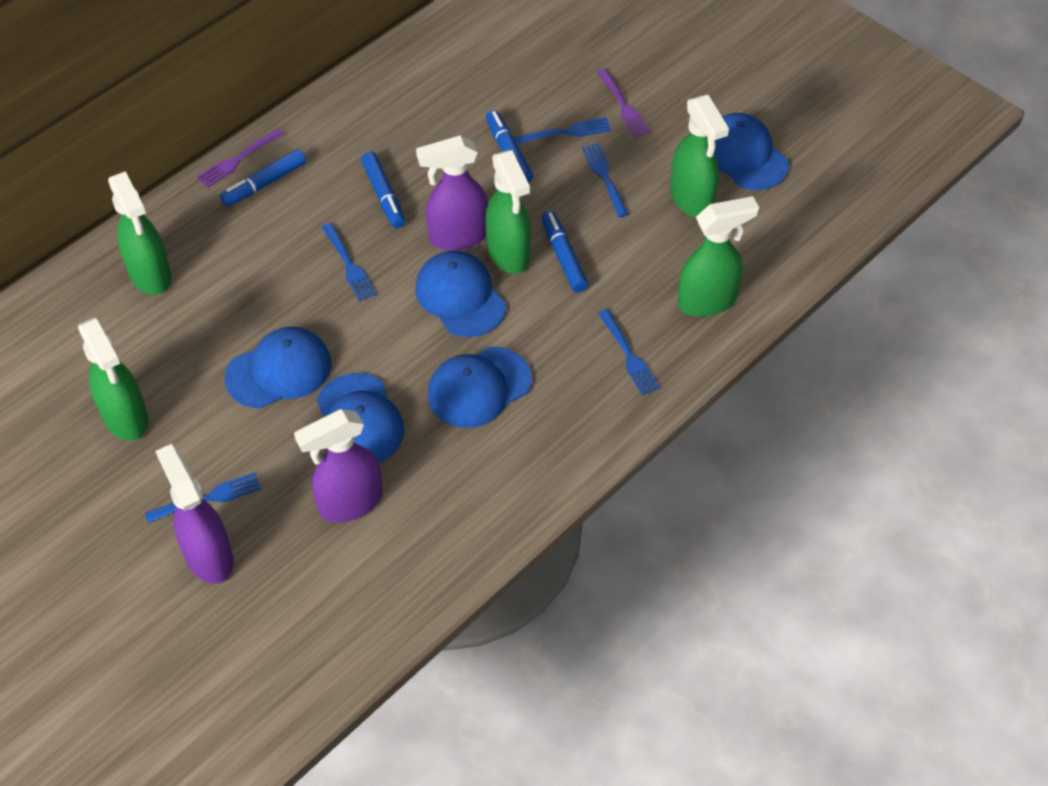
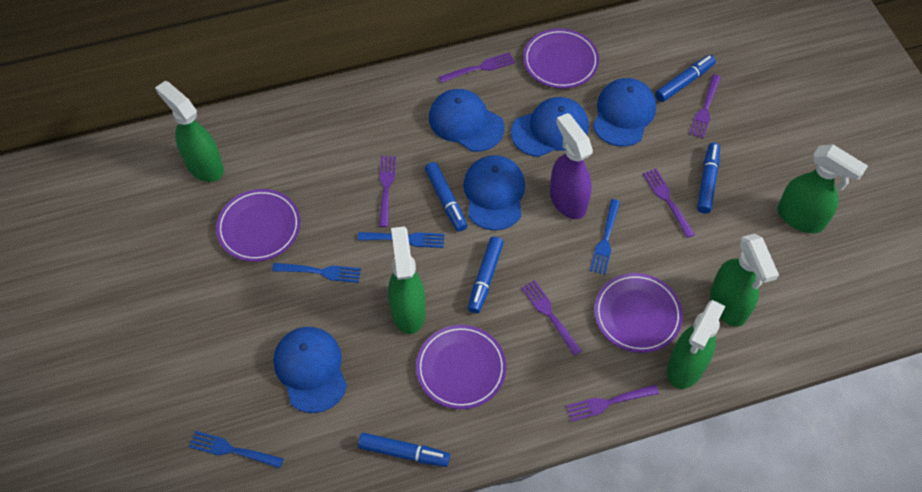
blue fork: 5 -> 4
blue marker: 4 -> 5
purple fork: 2 -> 6
purple plate: 0 -> 4
purple spray bottle: 3 -> 1

